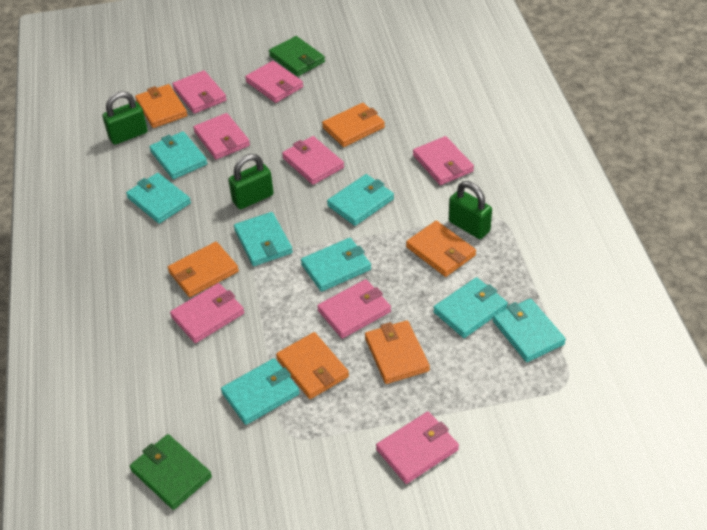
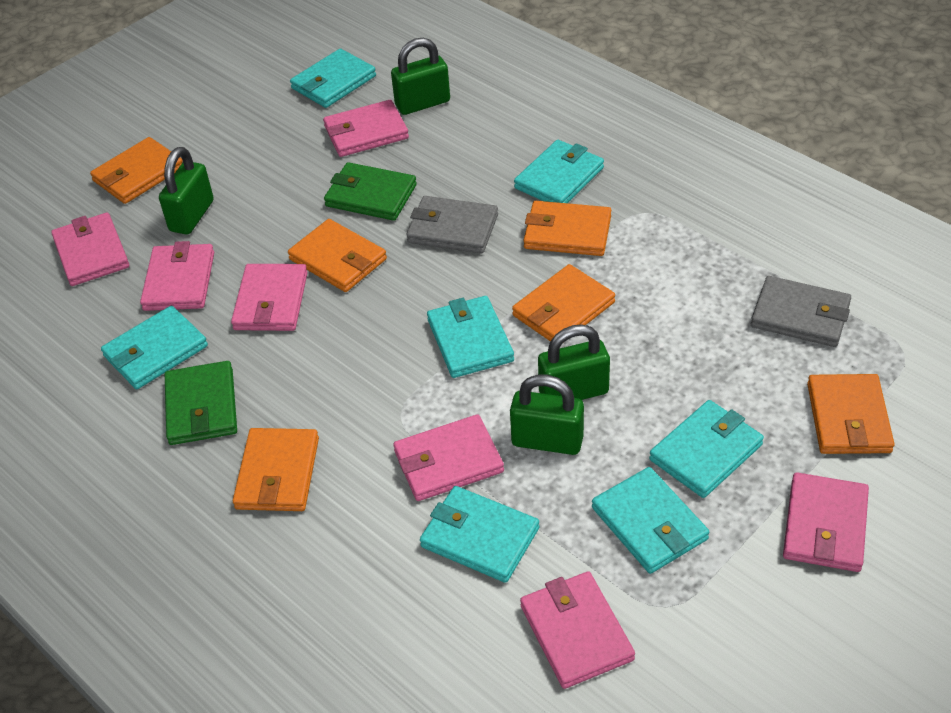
green padlock: 3 -> 4
grey wallet: 0 -> 2
pink wallet: 8 -> 7
turquoise wallet: 8 -> 7

